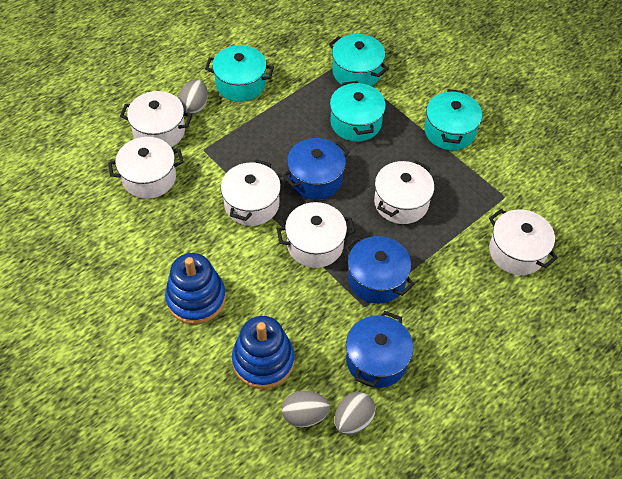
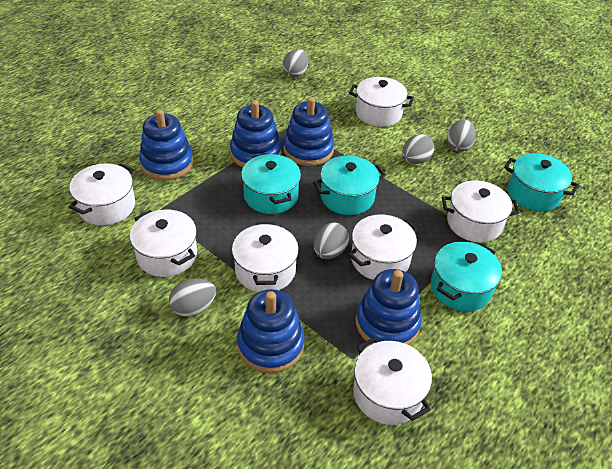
blue pot: 3 -> 0
blue stacking toy: 2 -> 5
grey egg: 3 -> 5
white pot: 6 -> 7

